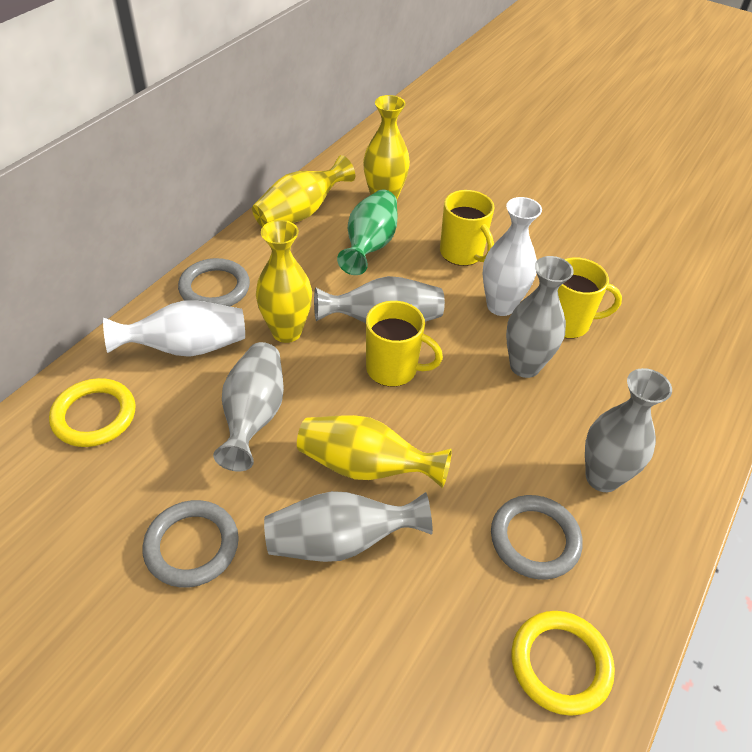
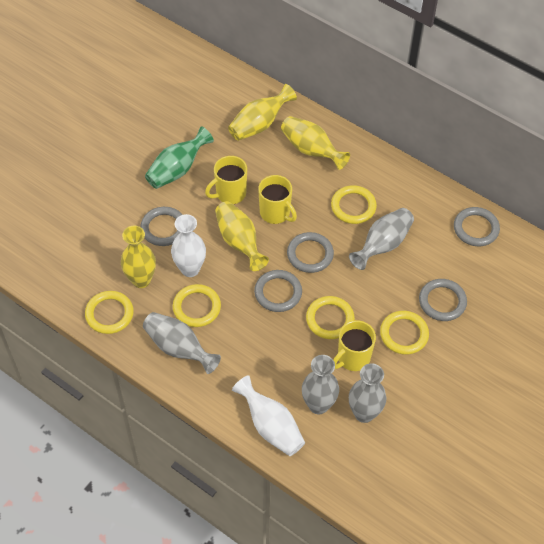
grey ring: 3 -> 5
grey vase: 5 -> 4
yellow ring: 2 -> 5

